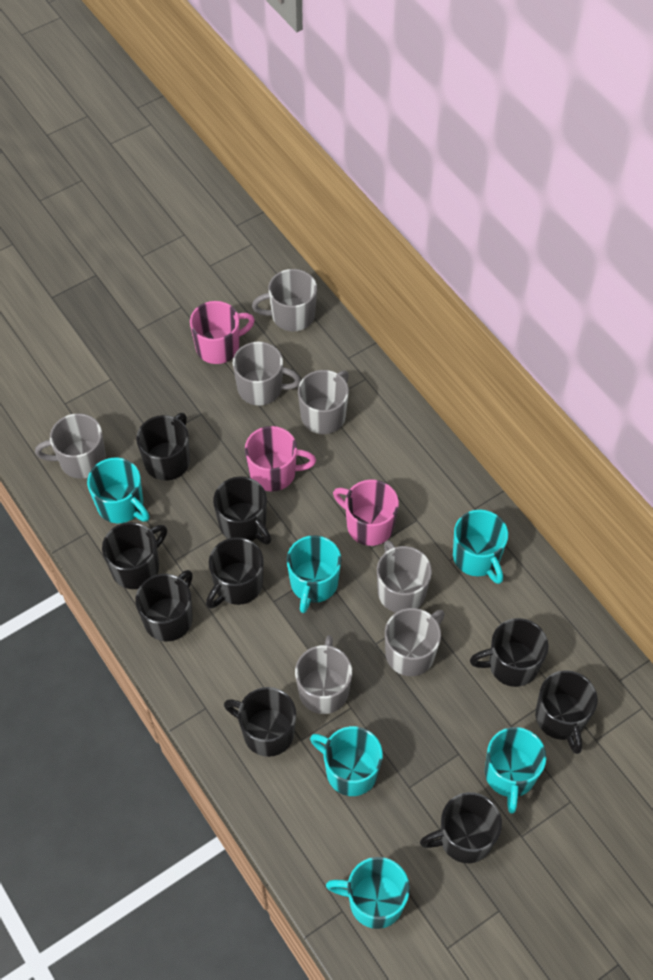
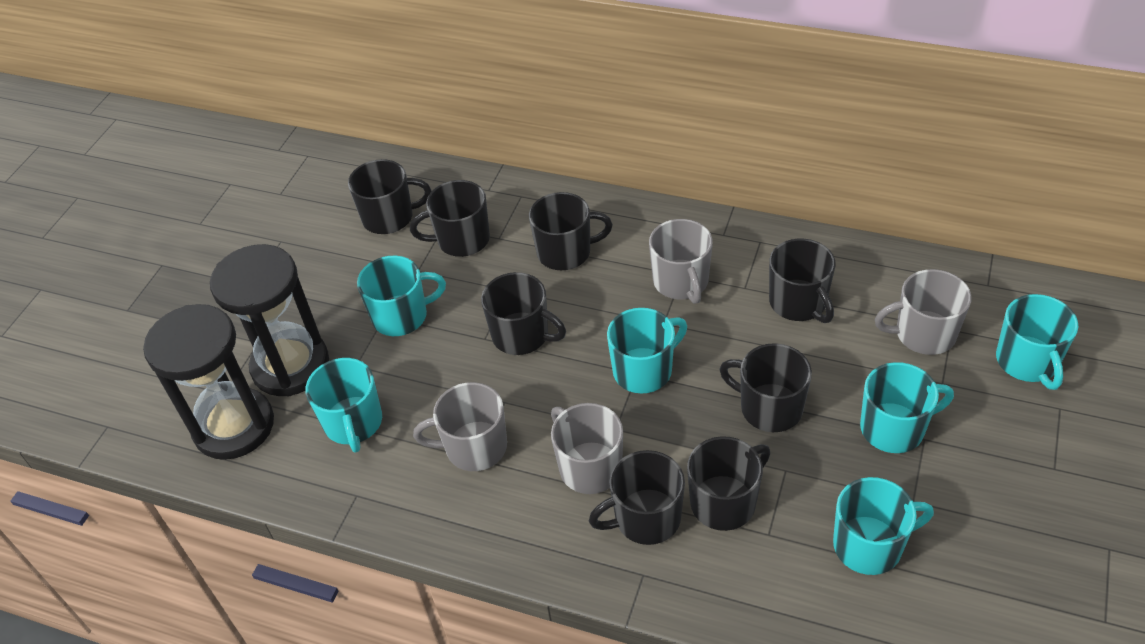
black hourglass: 0 -> 2
black mug: 9 -> 8
grey mug: 7 -> 4
pink mug: 3 -> 0

